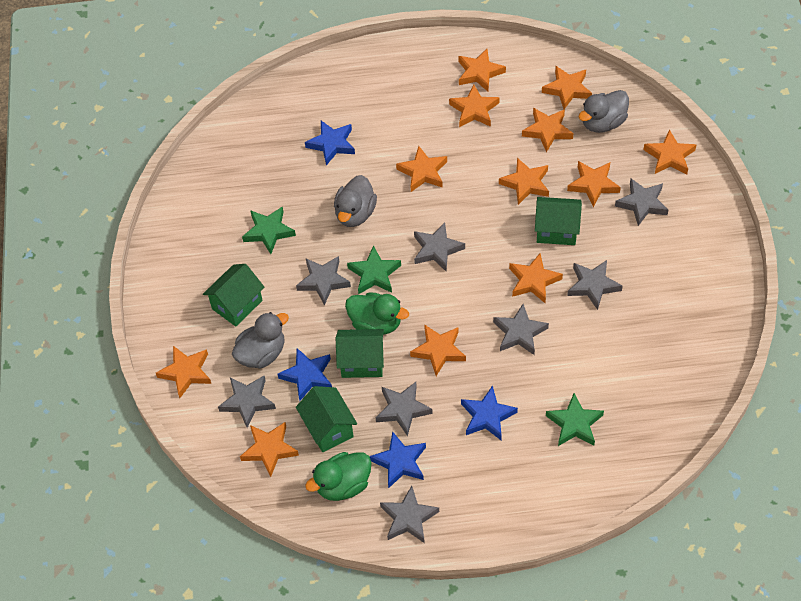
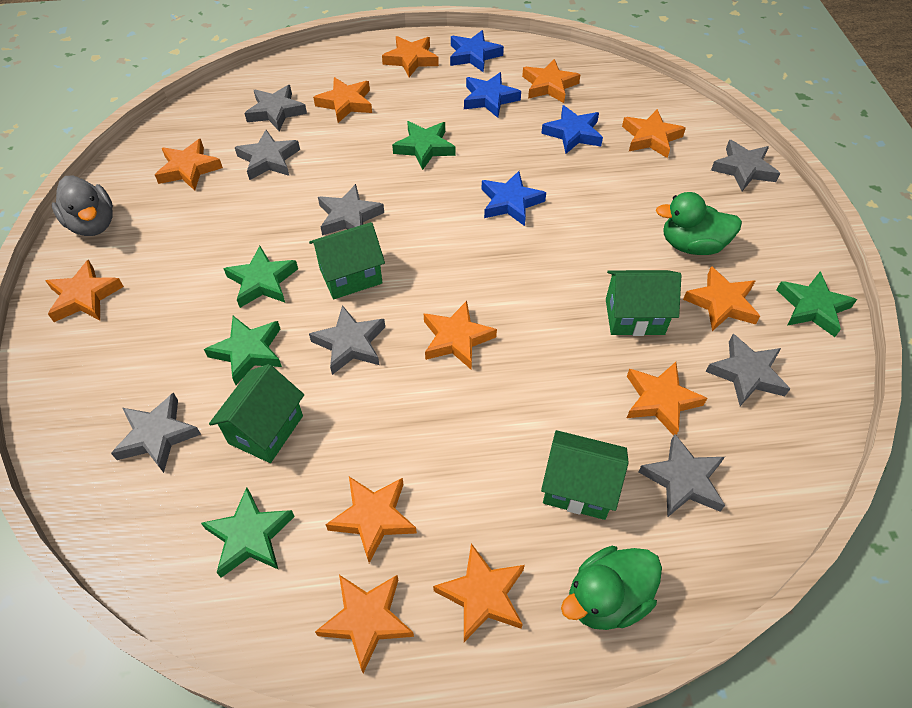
green star: 3 -> 5
grey duck: 3 -> 1

